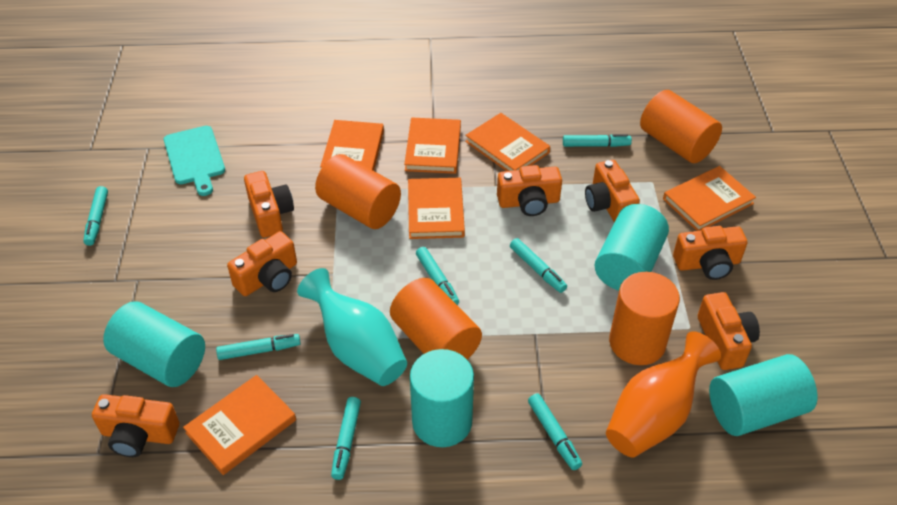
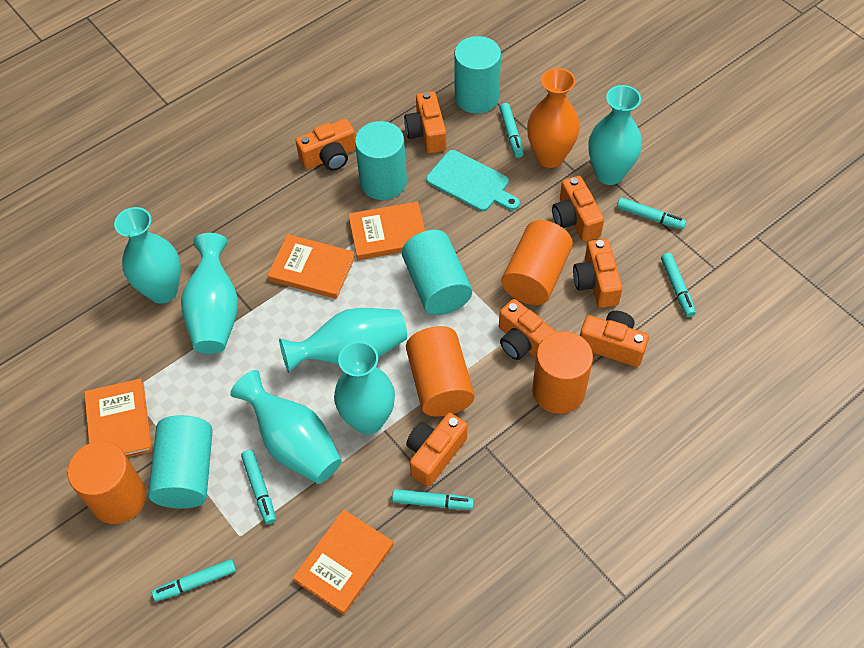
orange book: 6 -> 4
turquoise marker: 7 -> 6
turquoise vase: 1 -> 6

